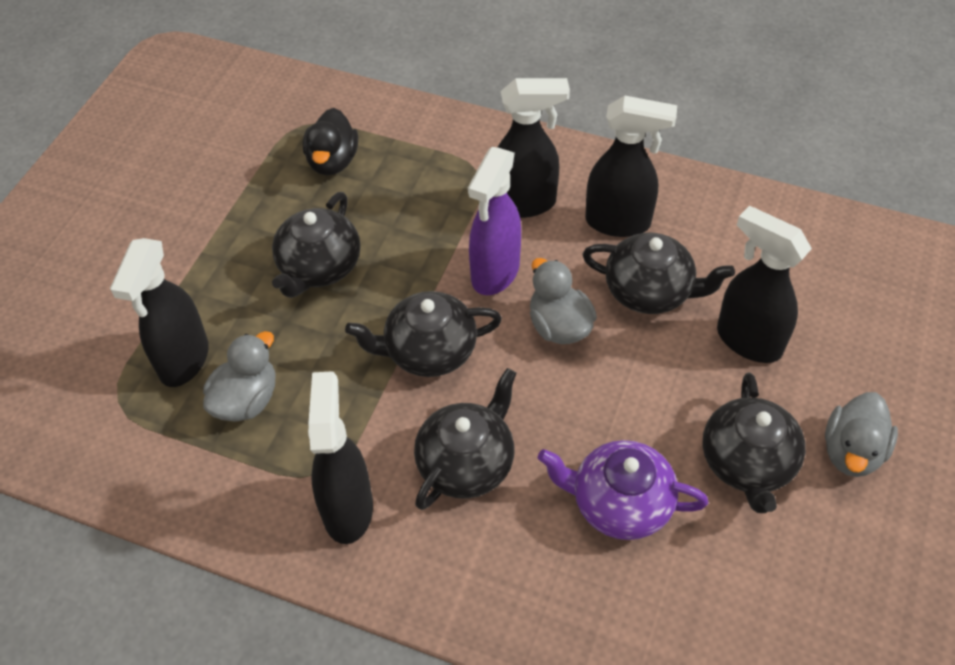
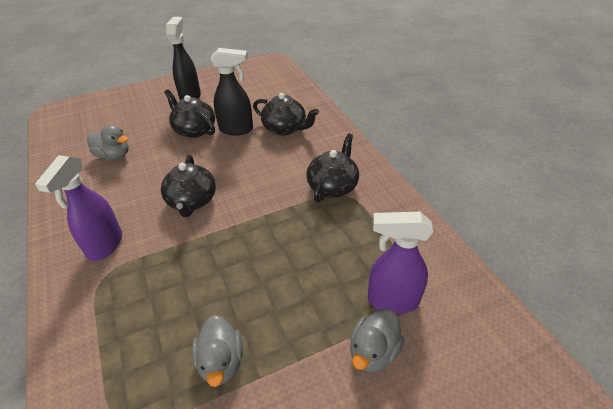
black duck: 1 -> 0
black spray bottle: 5 -> 2
black teapot: 5 -> 4
purple spray bottle: 1 -> 2
purple teapot: 1 -> 0

